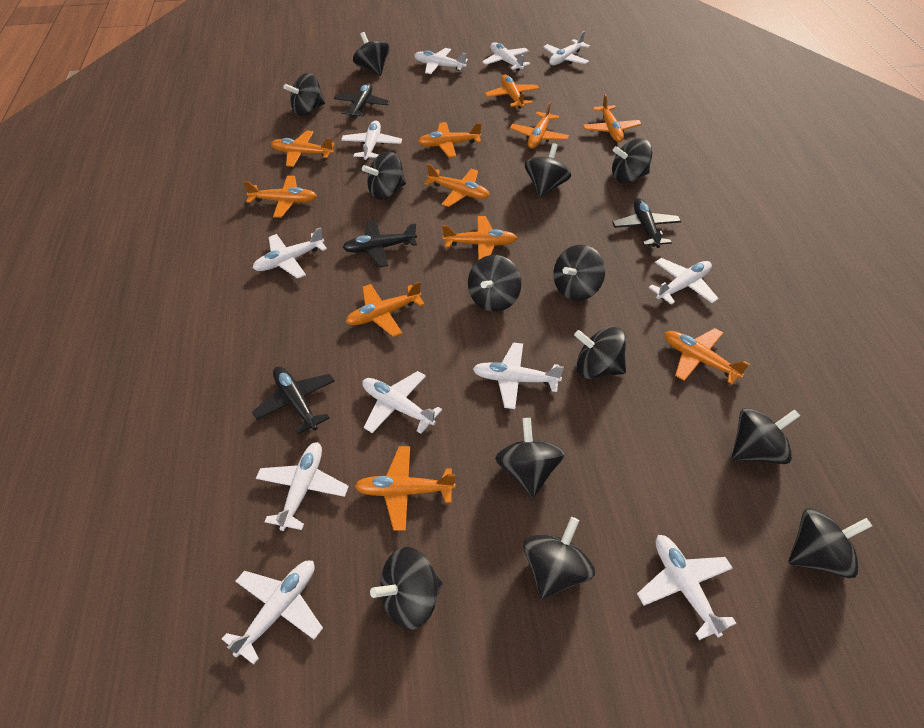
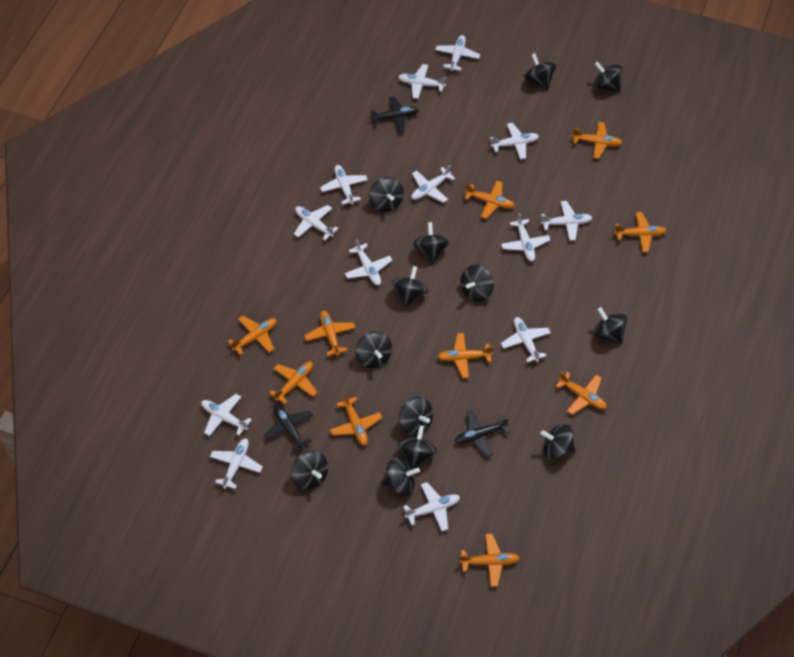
black plane: 4 -> 3
orange plane: 11 -> 10
white plane: 11 -> 13

